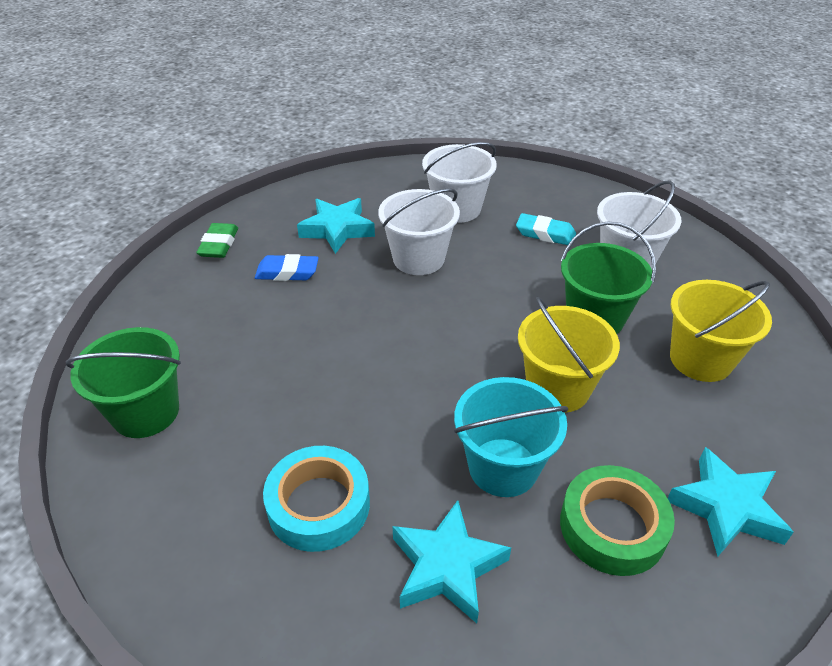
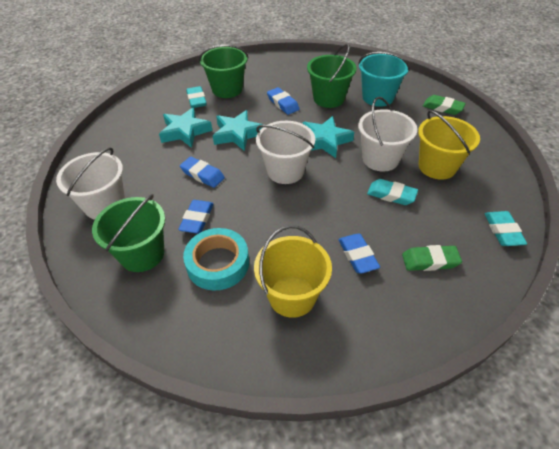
blue eraser: 1 -> 4
green bucket: 2 -> 3
green eraser: 1 -> 2
green tape: 1 -> 0
turquoise eraser: 1 -> 3

